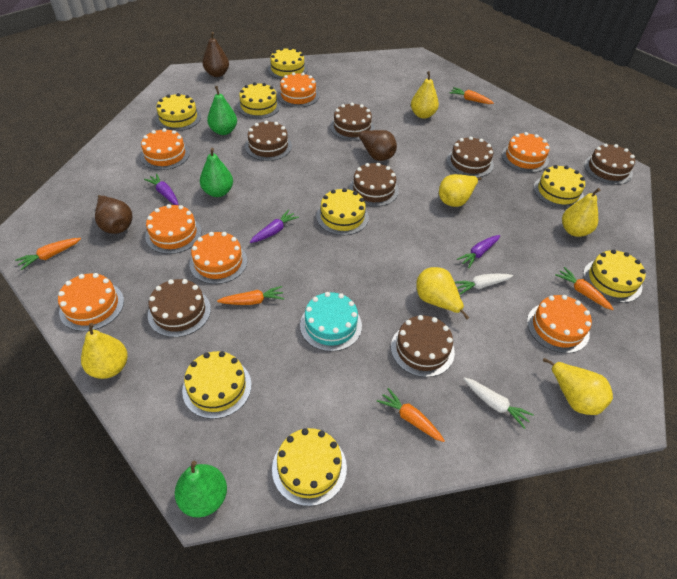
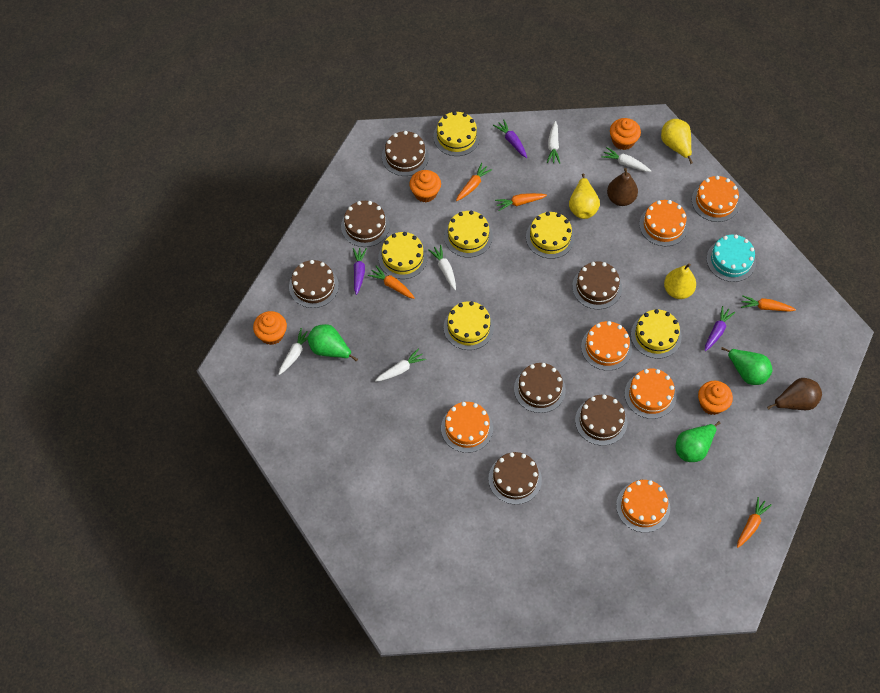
brown pear: 3 -> 2
orange cake: 7 -> 6
orange cupcake: 0 -> 4
white carrot: 2 -> 5
yellow cake: 8 -> 6
yellow pear: 6 -> 3

